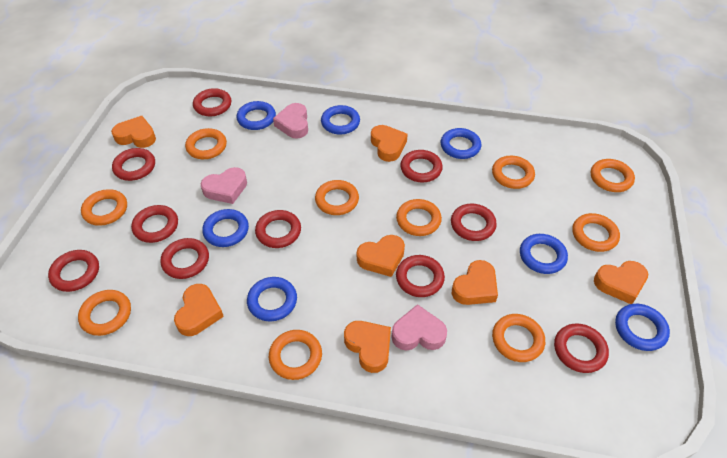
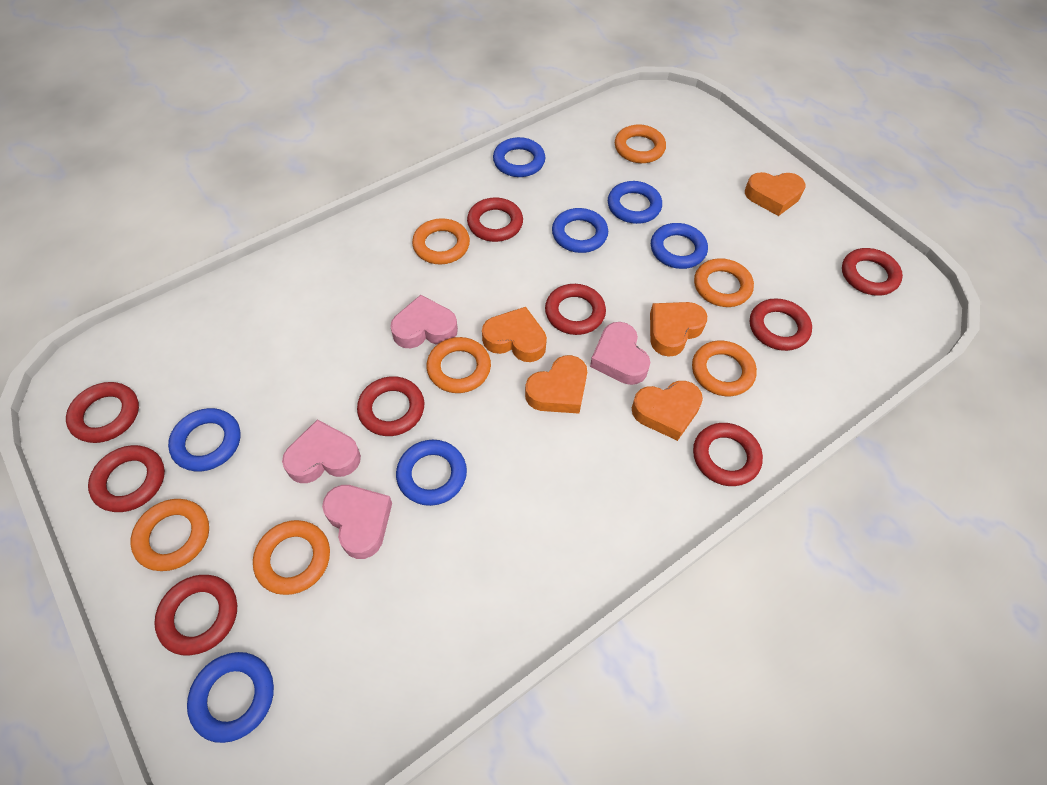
orange heart: 7 -> 5
orange ring: 10 -> 7
pink heart: 3 -> 4
red ring: 10 -> 9

